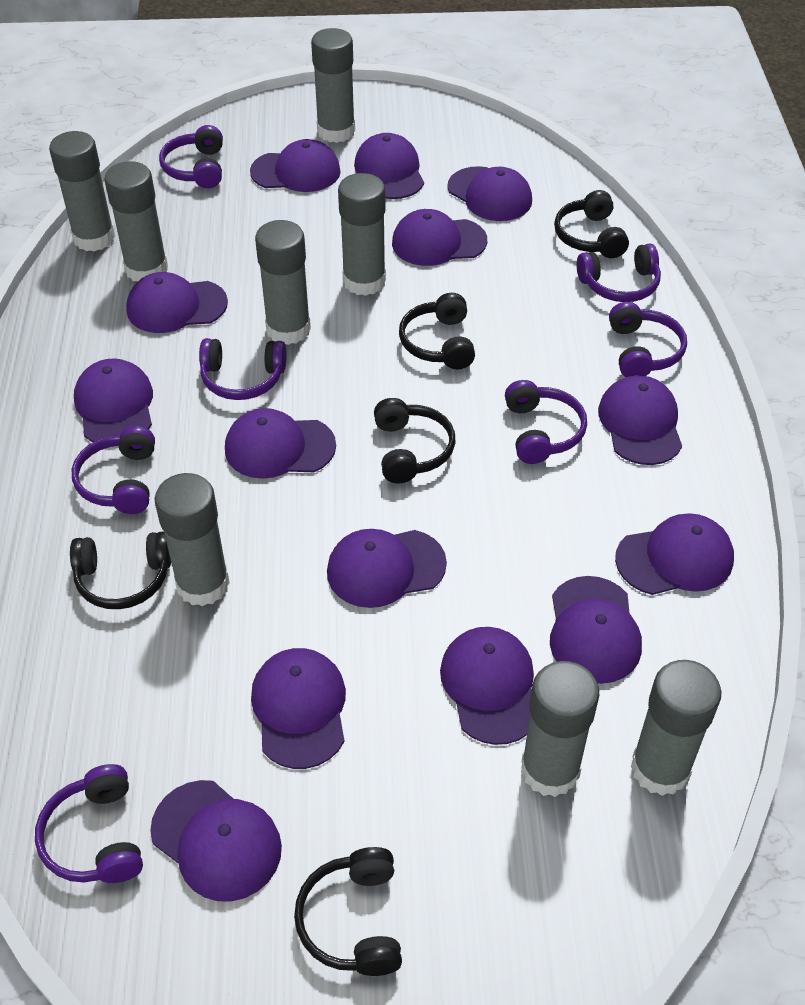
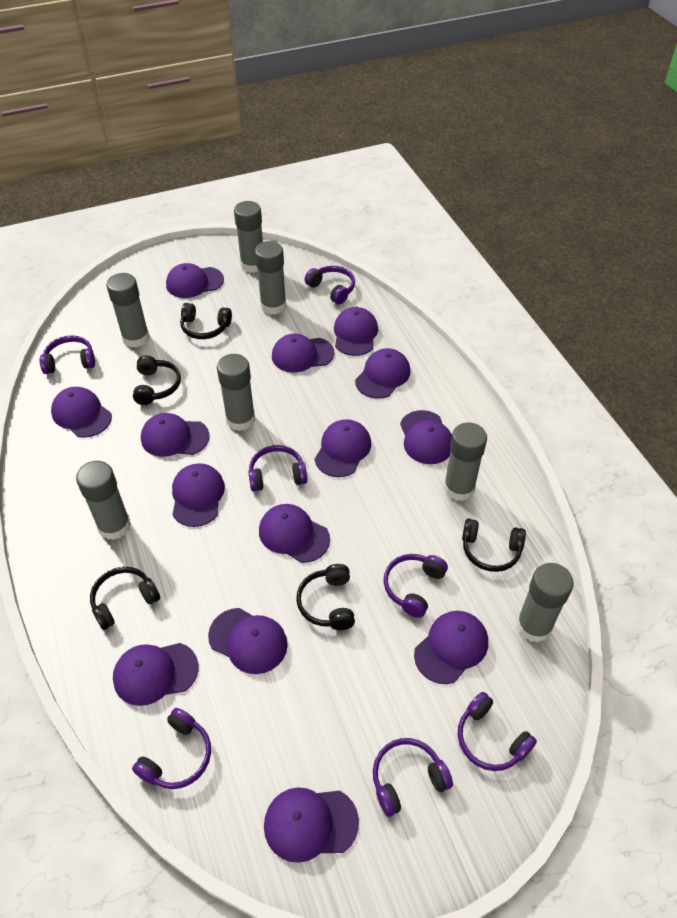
grey glue stick: 8 -> 7

